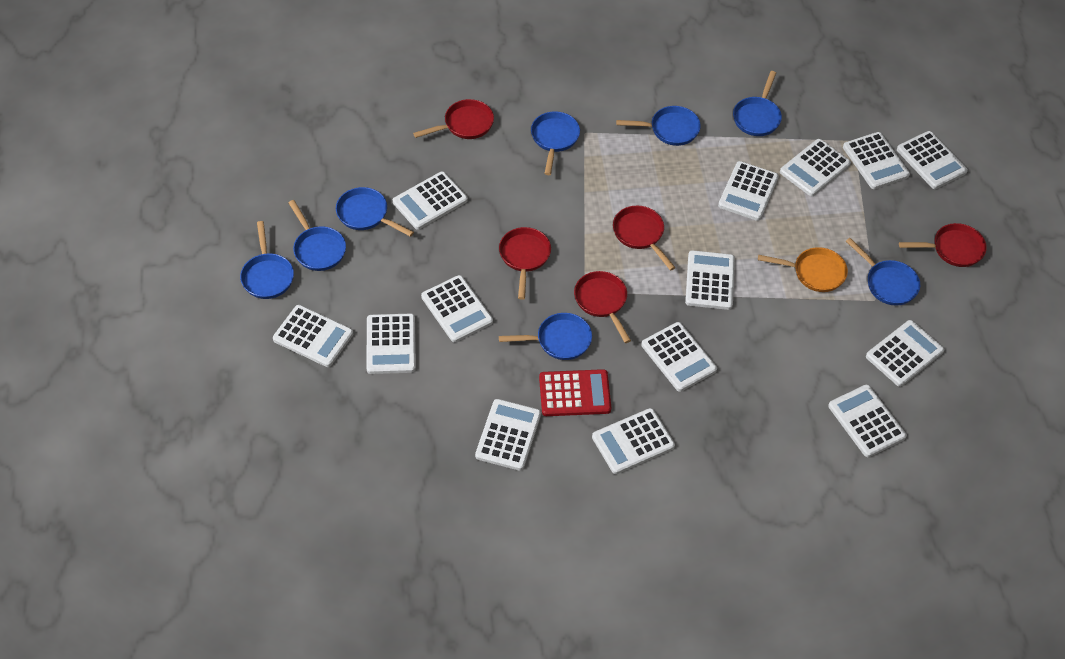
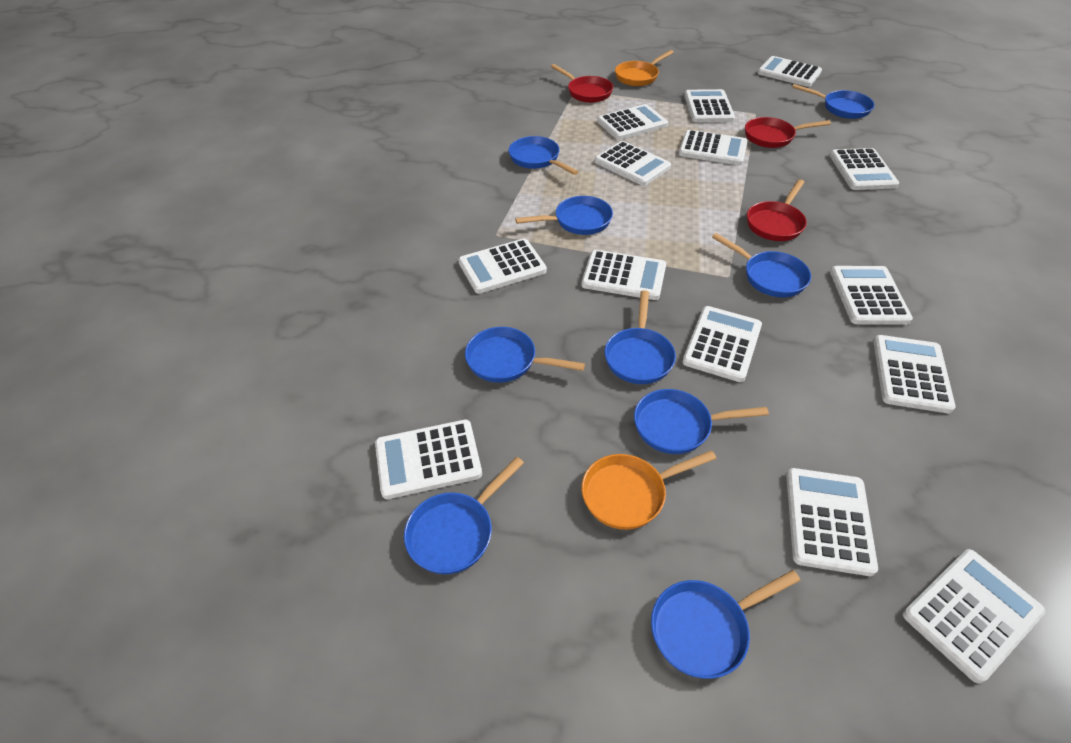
blue pan: 8 -> 9
orange pan: 1 -> 2
red calculator: 1 -> 0
red pan: 5 -> 3

